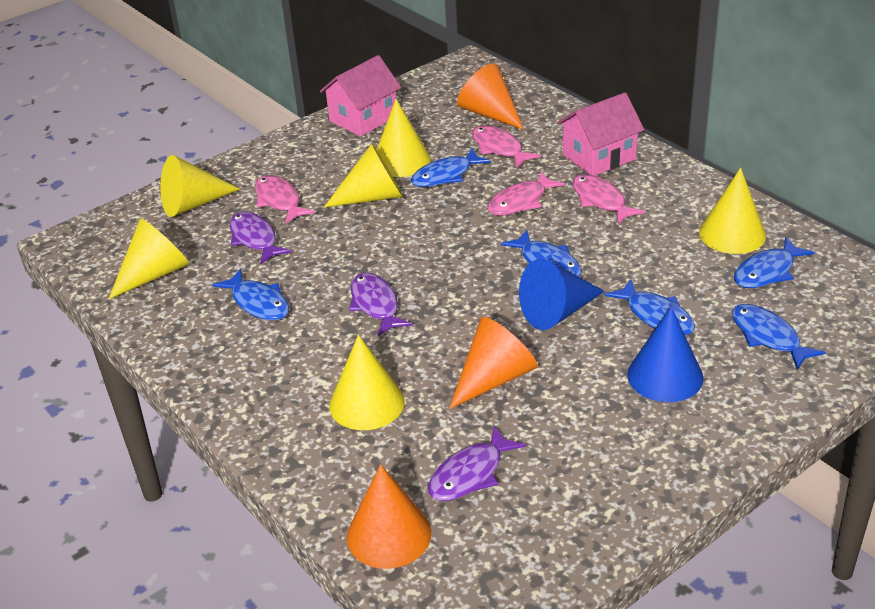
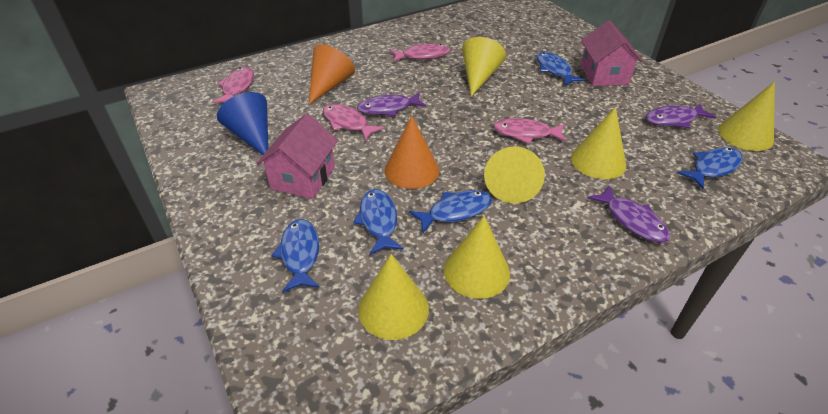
blue cone: 2 -> 1
blue fish: 6 -> 5
orange cone: 3 -> 2

